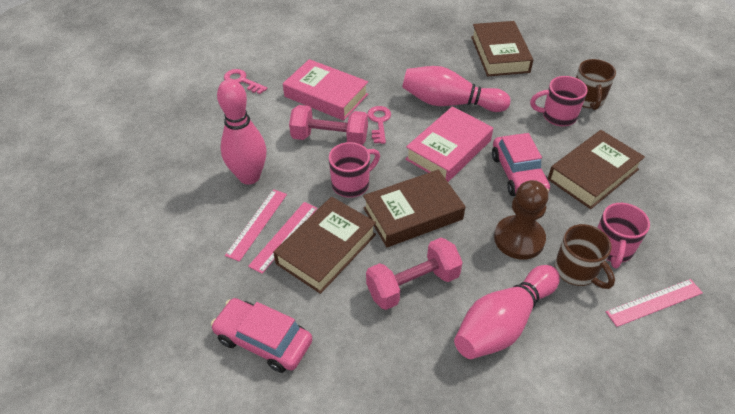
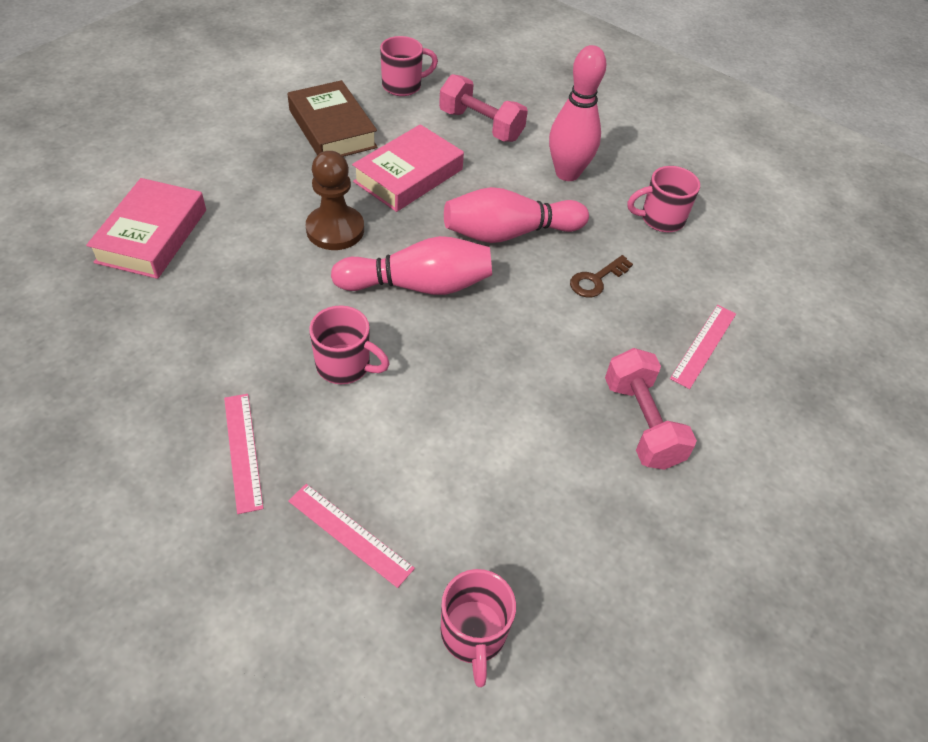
brown book: 4 -> 1
brown key: 0 -> 1
brown mug: 2 -> 0
pink car: 2 -> 0
pink key: 2 -> 0
pink mug: 3 -> 4

